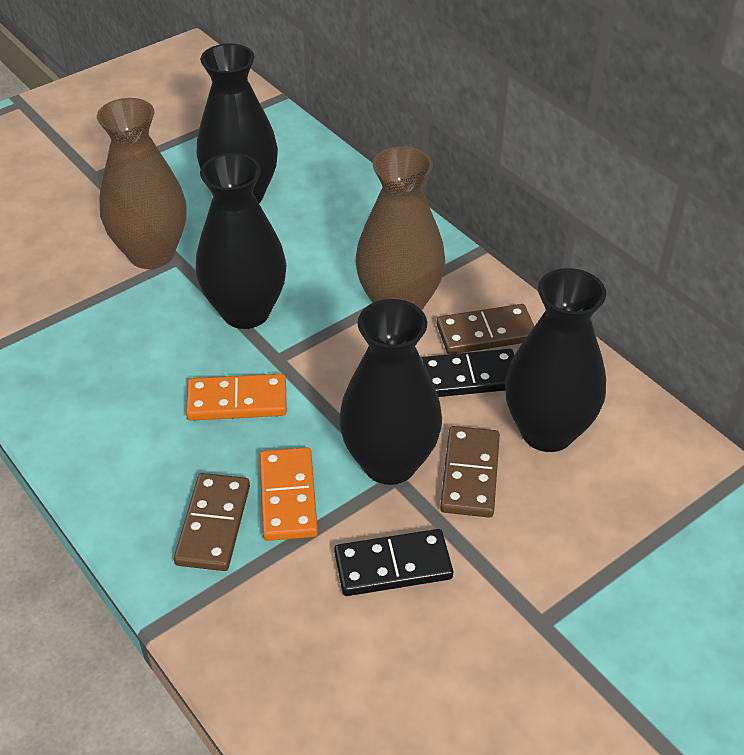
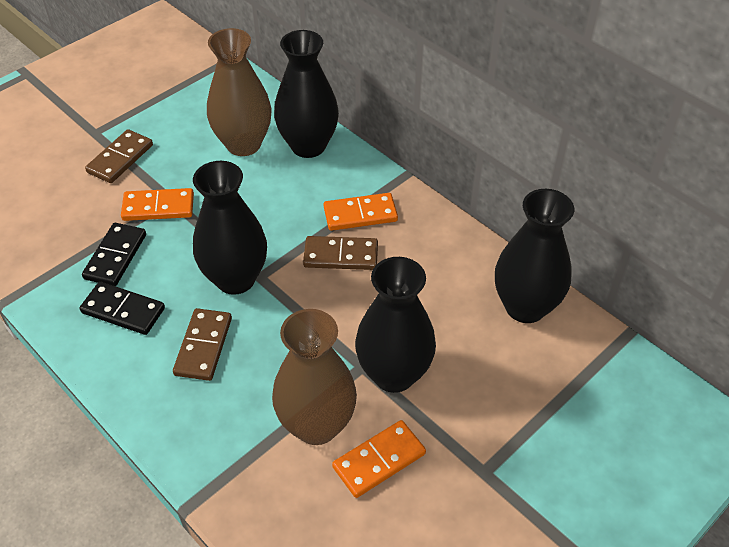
orange domino: 2 -> 3

